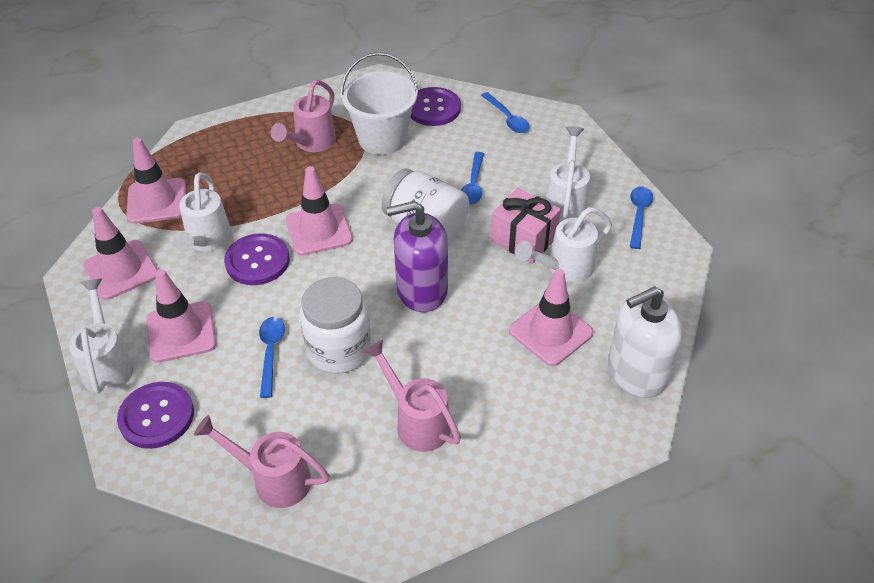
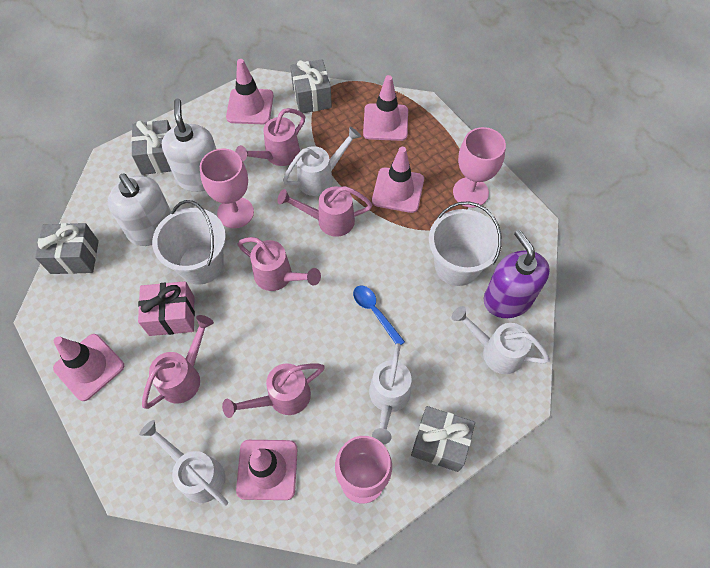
blue spoon: 4 -> 1
grey gift: 0 -> 4
pink goblet: 0 -> 3
pink watering can: 3 -> 5
purple button: 3 -> 0
white bucket: 1 -> 2
white jar: 2 -> 0
white soap dispenser: 1 -> 2

